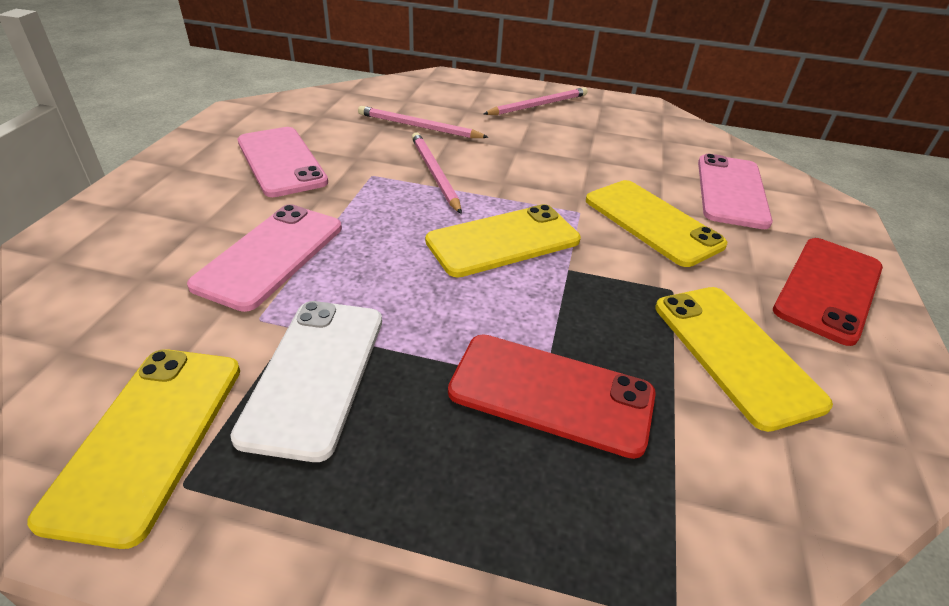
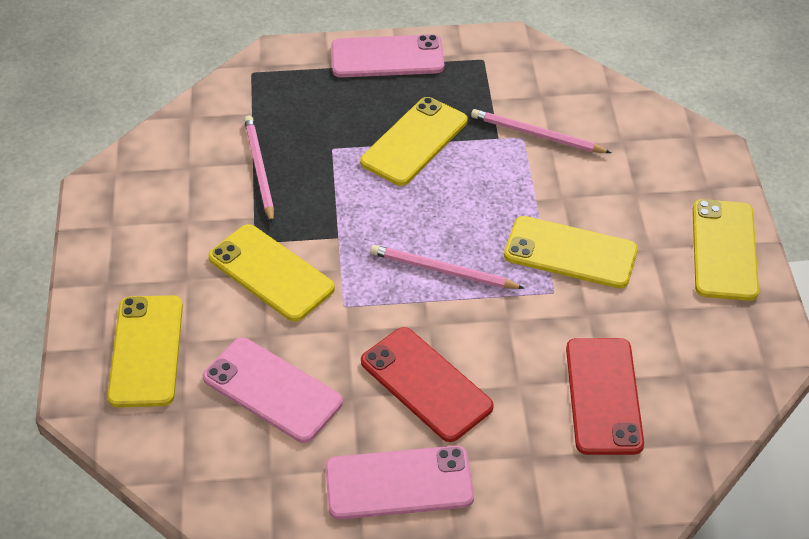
white phone: 1 -> 0
yellow phone: 4 -> 5

